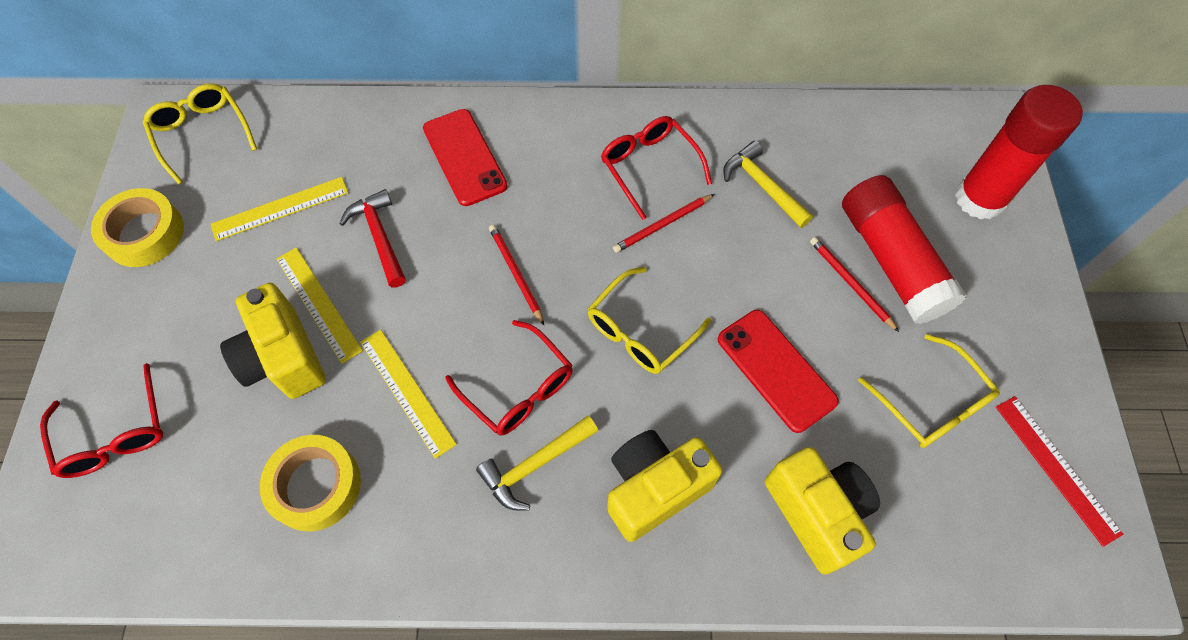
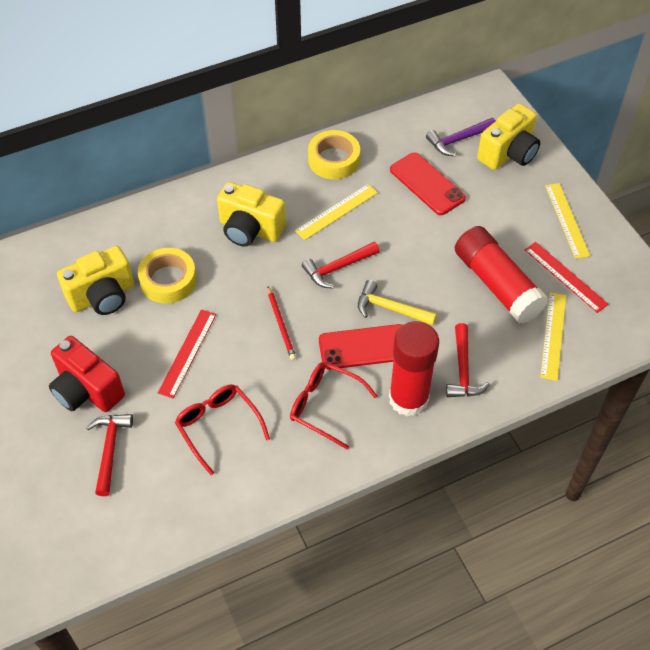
purple hammer: 0 -> 1
red camera: 0 -> 1
red glasses: 3 -> 2
red hammer: 1 -> 3
red pencil: 3 -> 1
red ruler: 1 -> 2
yellow glasses: 3 -> 0
yellow hammer: 2 -> 1

